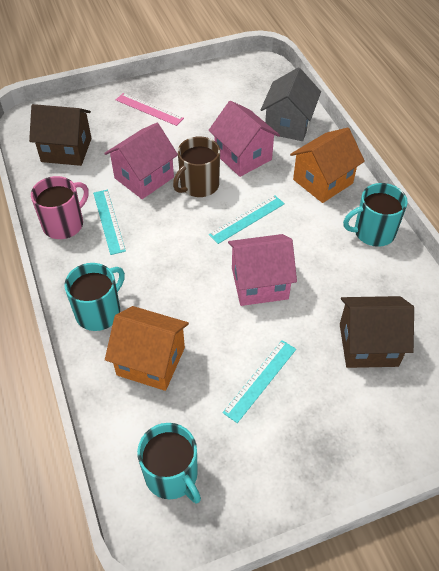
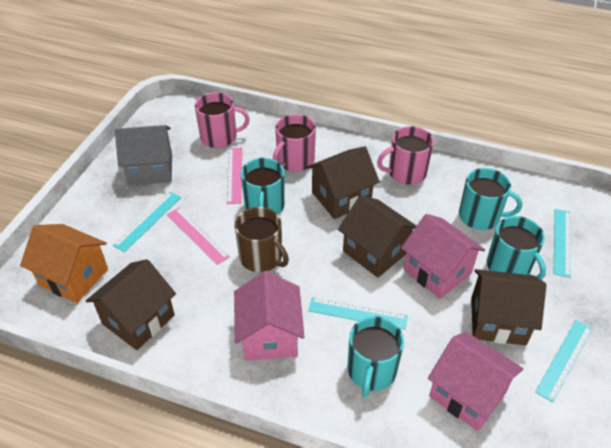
brown house: 2 -> 4
orange house: 2 -> 1
pink mug: 1 -> 3
pink ruler: 1 -> 2
turquoise mug: 3 -> 4
turquoise ruler: 3 -> 4

